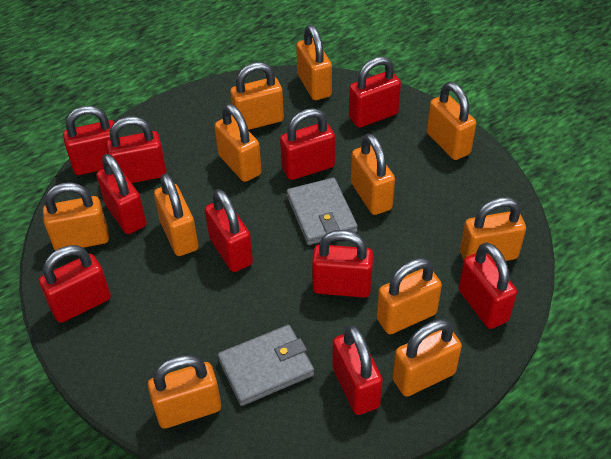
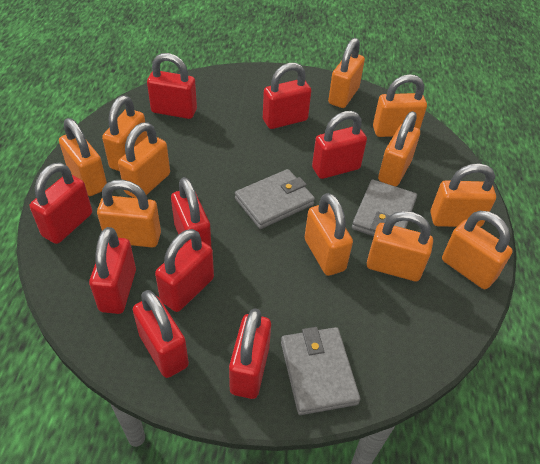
grey wallet: 2 -> 3
red padlock: 10 -> 9

